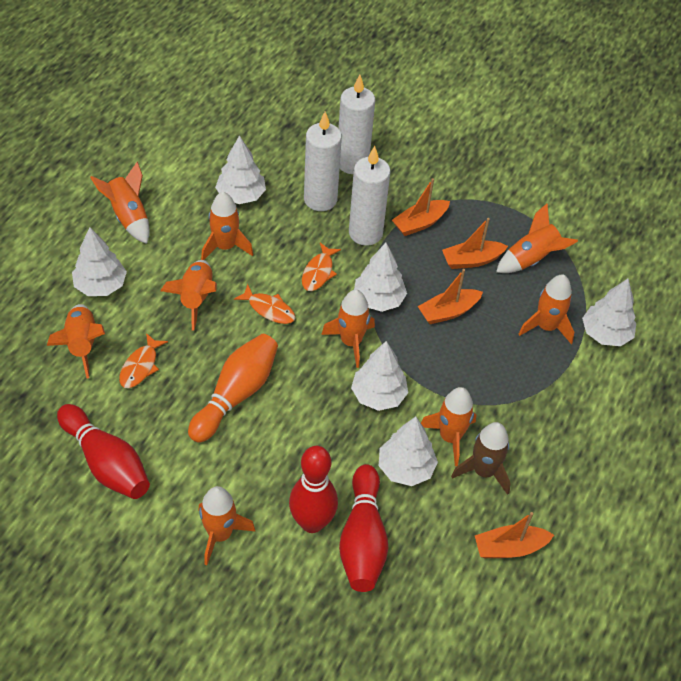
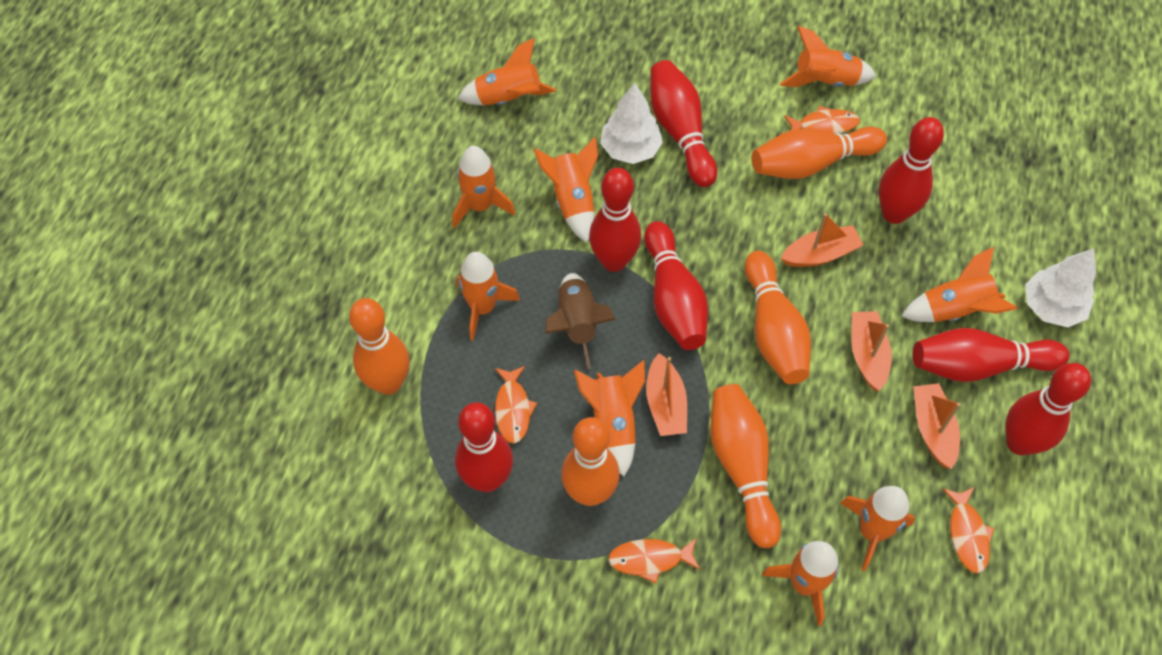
orange bowling pin: 1 -> 5
orange fish: 3 -> 4
red bowling pin: 3 -> 7
white candle: 3 -> 0
white tree: 6 -> 2

